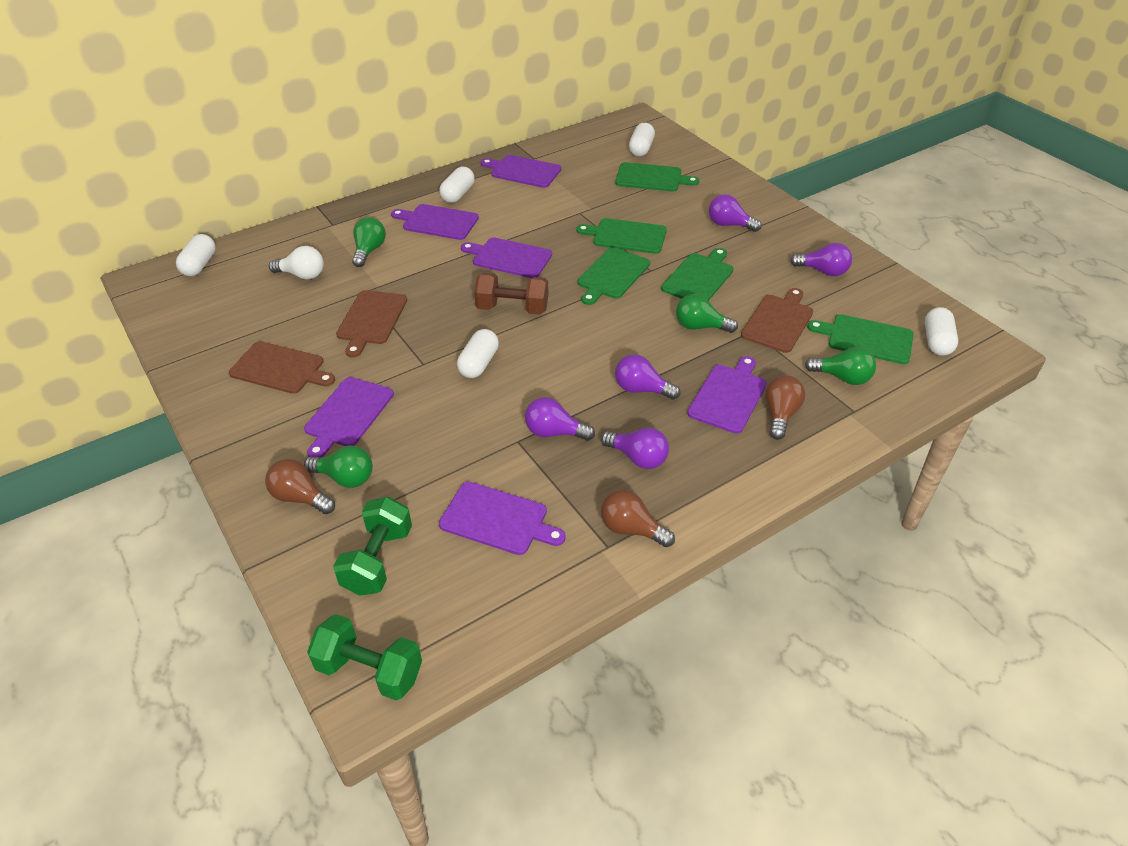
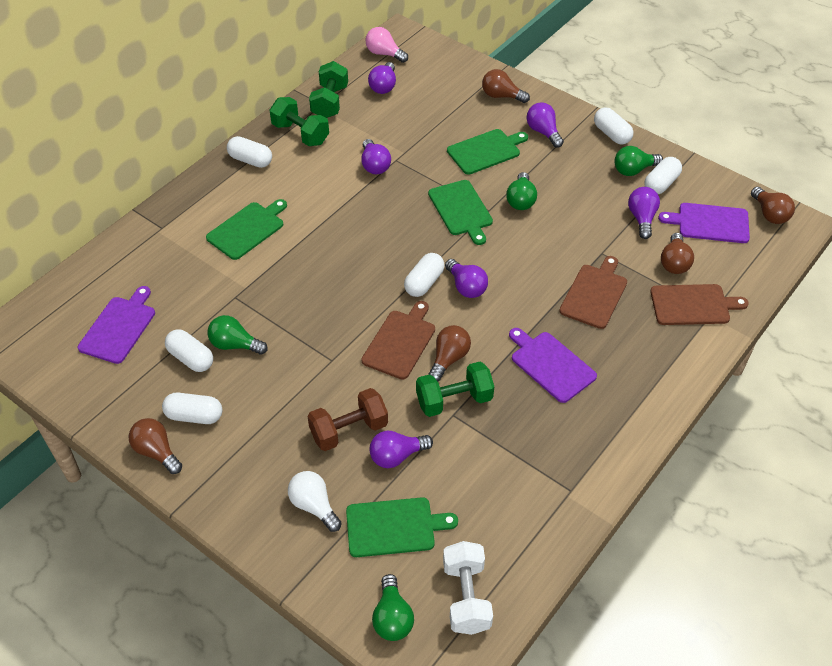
brown light bulb: 3 -> 5
green cutting board: 5 -> 4
green dumbbell: 2 -> 3
pink light bulb: 0 -> 1
purple cutting board: 6 -> 3
purple light bulb: 5 -> 6
white capsule: 5 -> 6
white dumbbell: 0 -> 1

